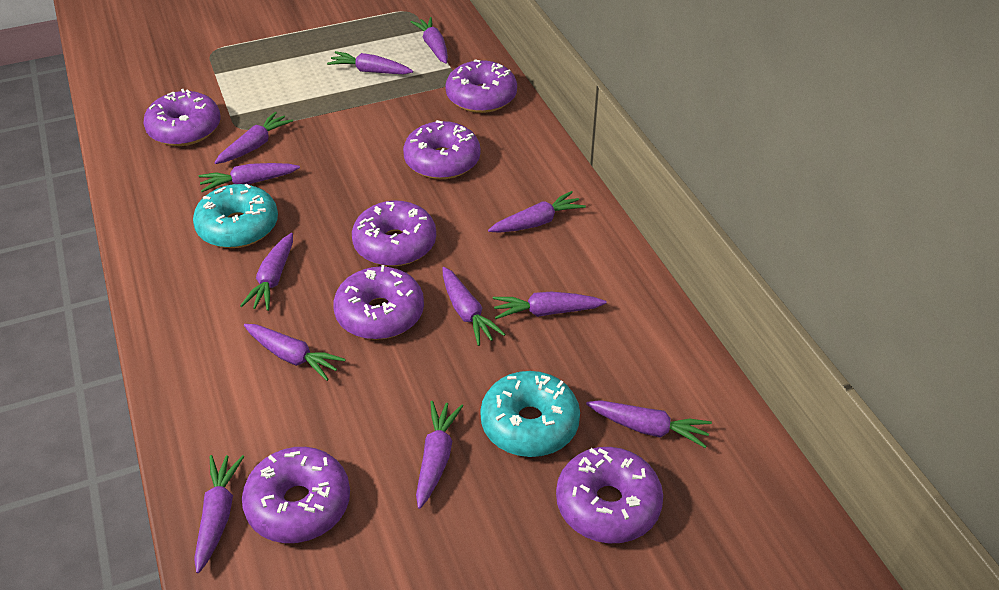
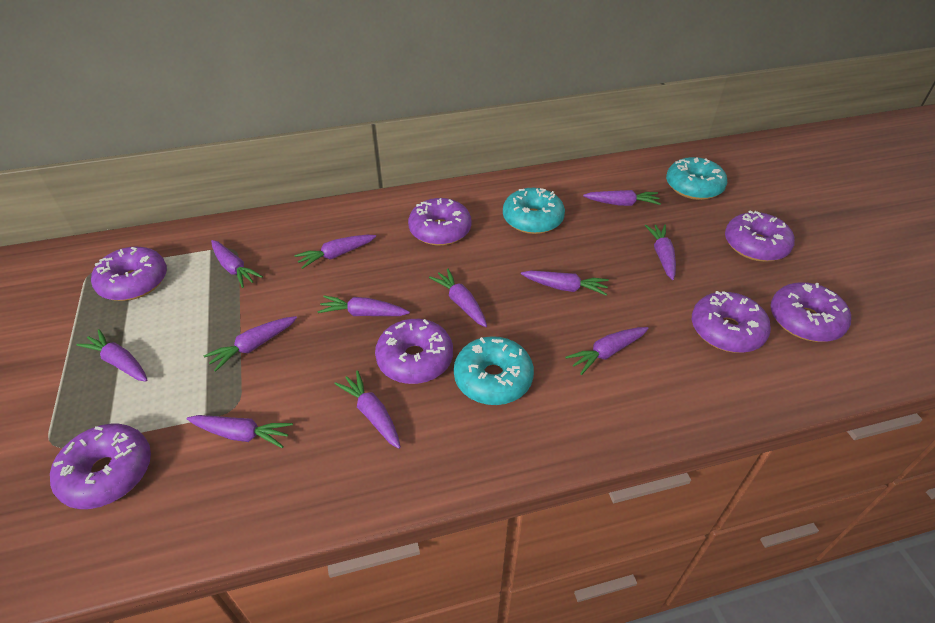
turquoise donut: 2 -> 3

